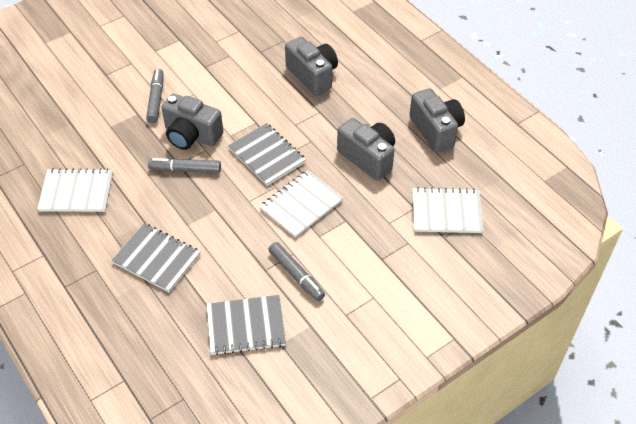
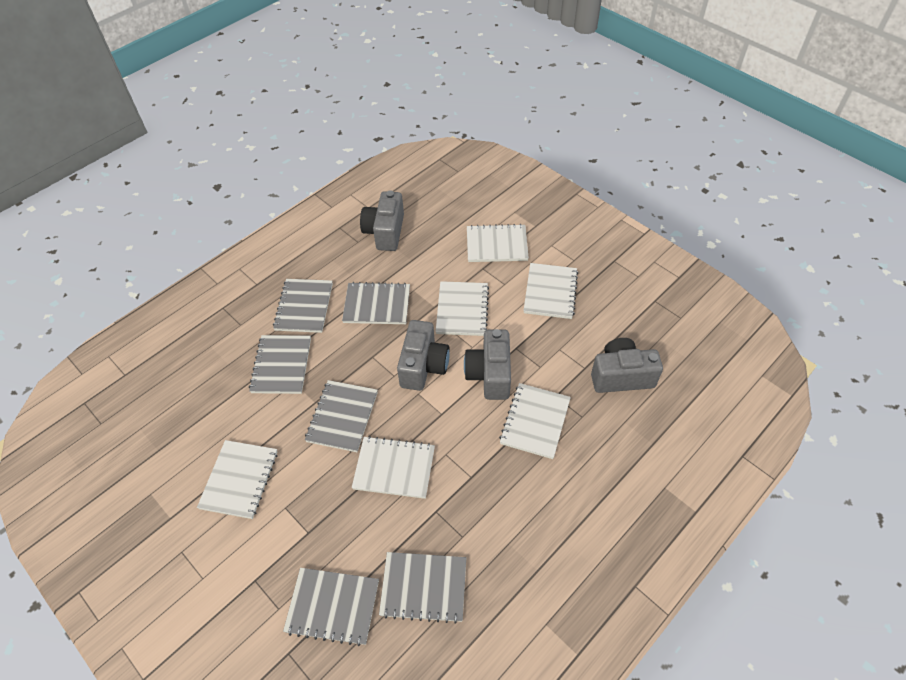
grey marker: 3 -> 0
grey notebook: 3 -> 6
white notebook: 3 -> 6

